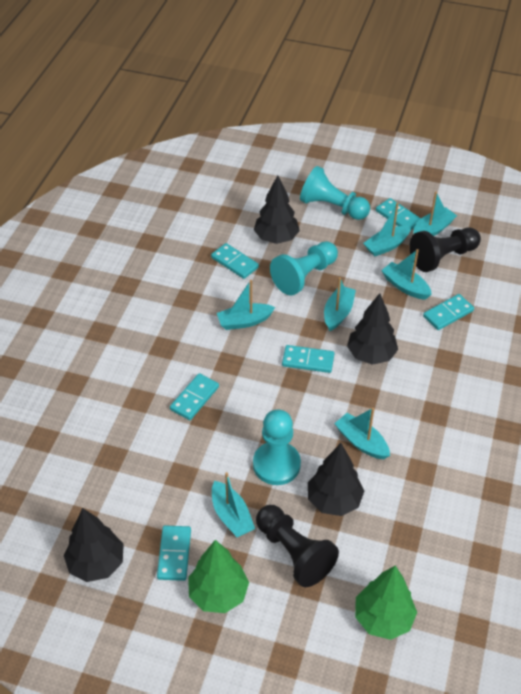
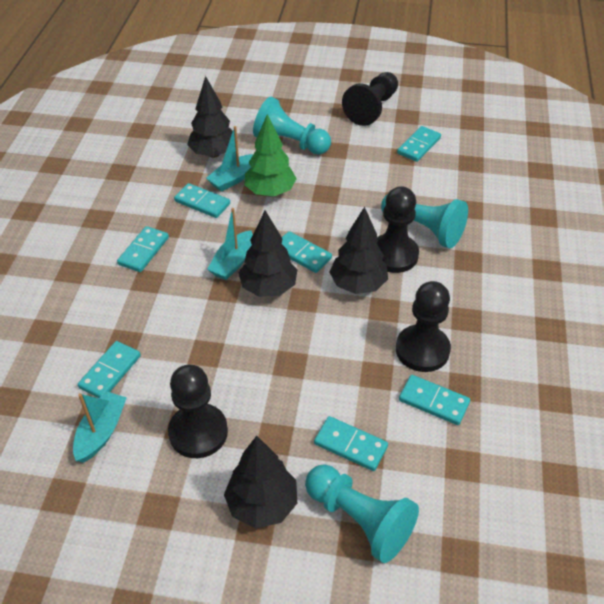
black pawn: 2 -> 4
green tree: 2 -> 1
turquoise boat: 7 -> 3
turquoise domino: 6 -> 7

